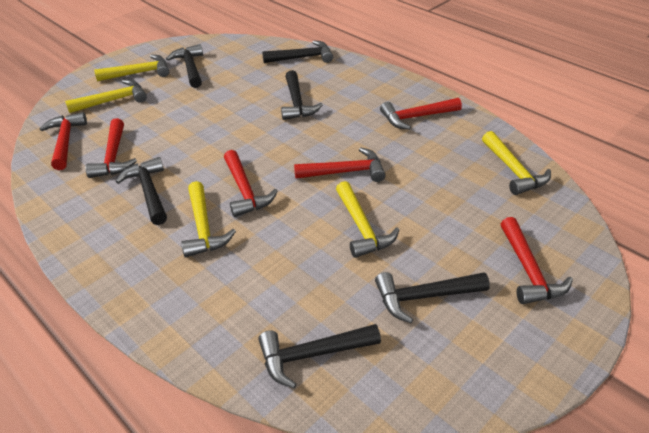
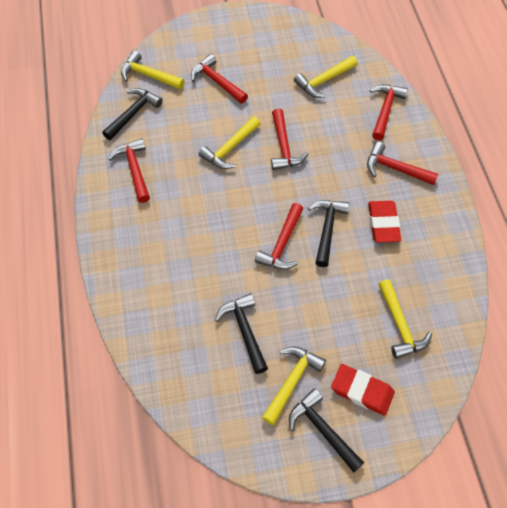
black hammer: 6 -> 4
red eraser: 0 -> 2

